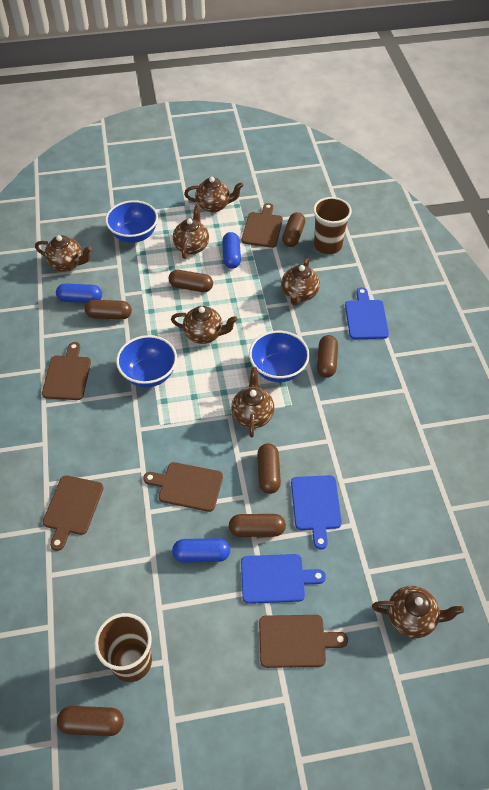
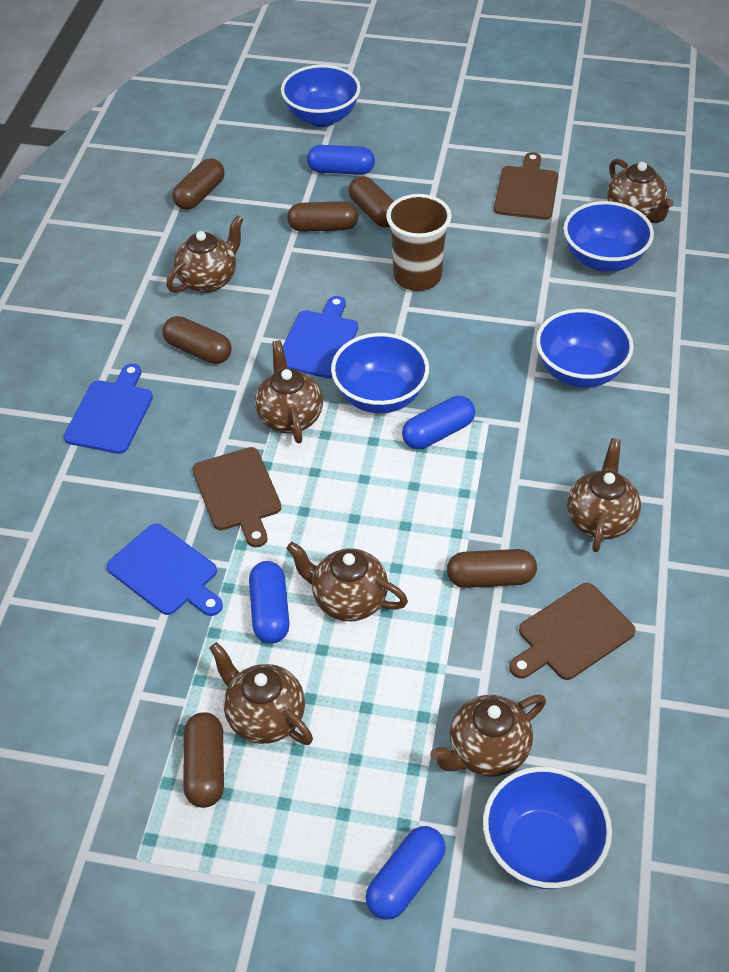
blue bowl: 3 -> 5
blue capsule: 3 -> 4
brown capsule: 7 -> 6
brown cup: 2 -> 1
brown cutting board: 5 -> 3

